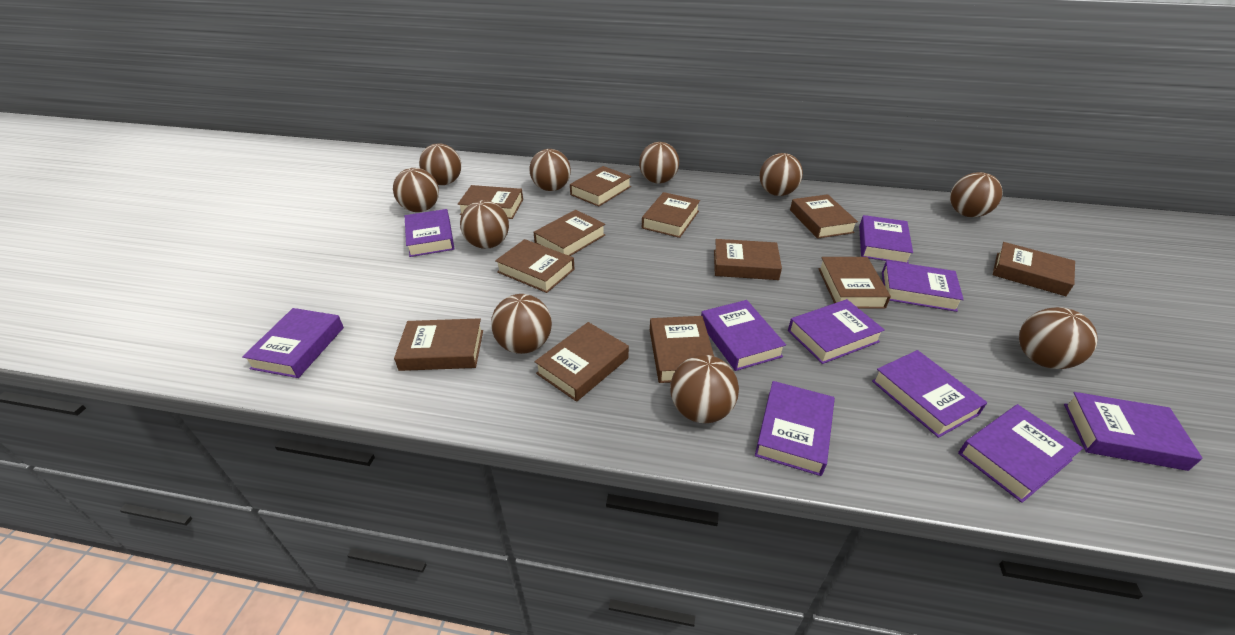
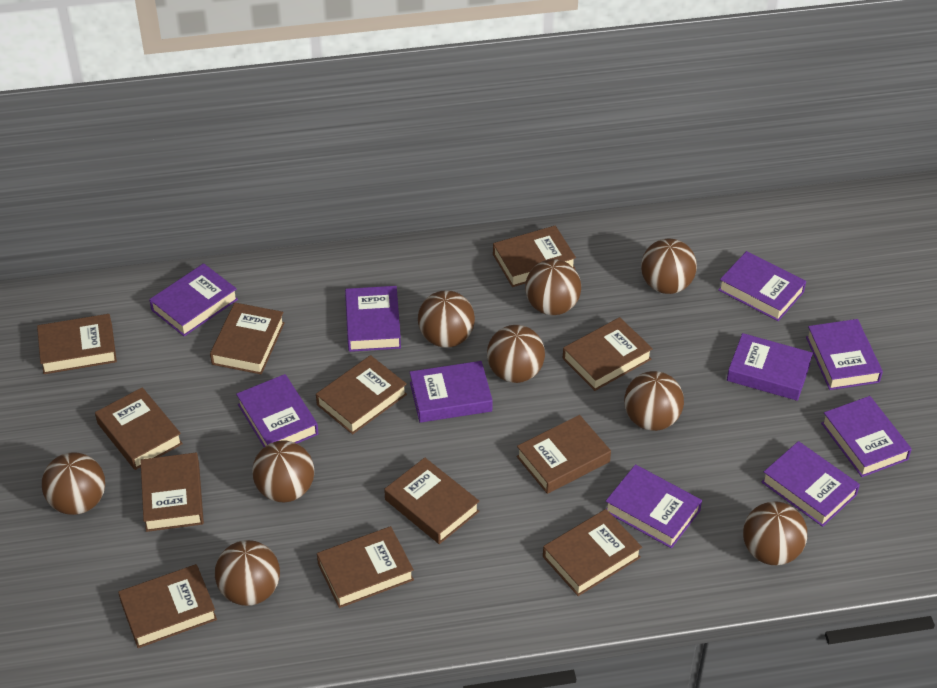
brown ball: 10 -> 9

